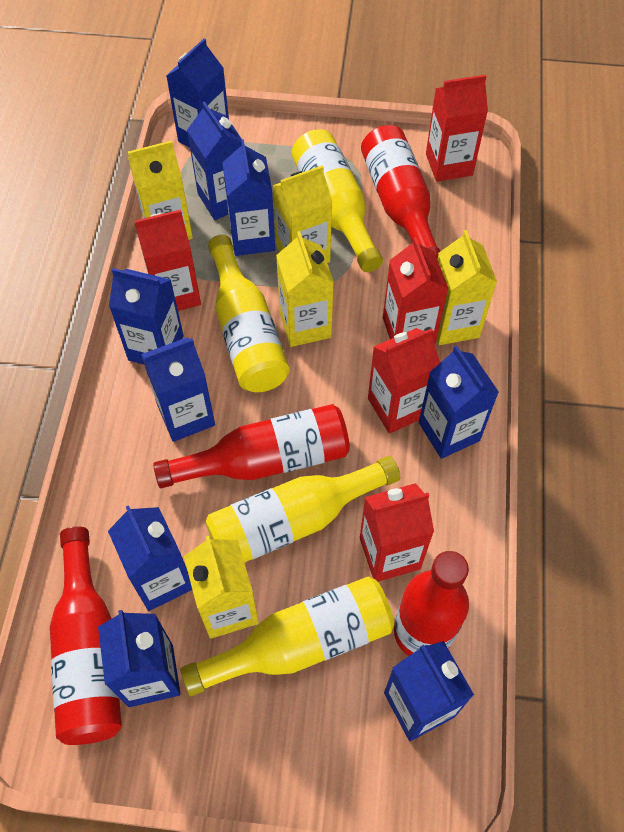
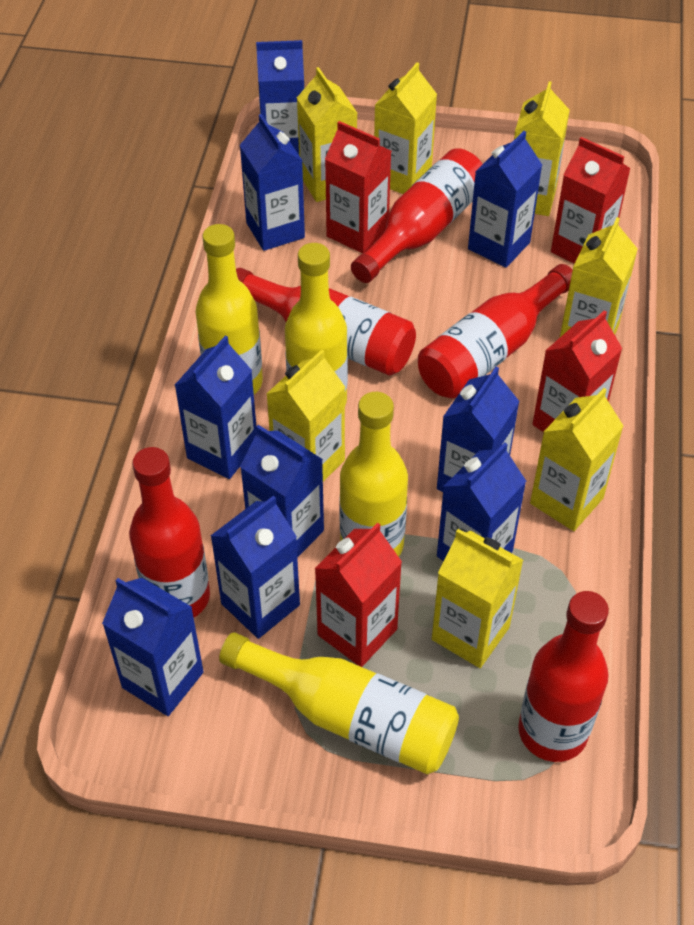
red bottle: 4 -> 5
red carton: 5 -> 4
yellow carton: 5 -> 7

